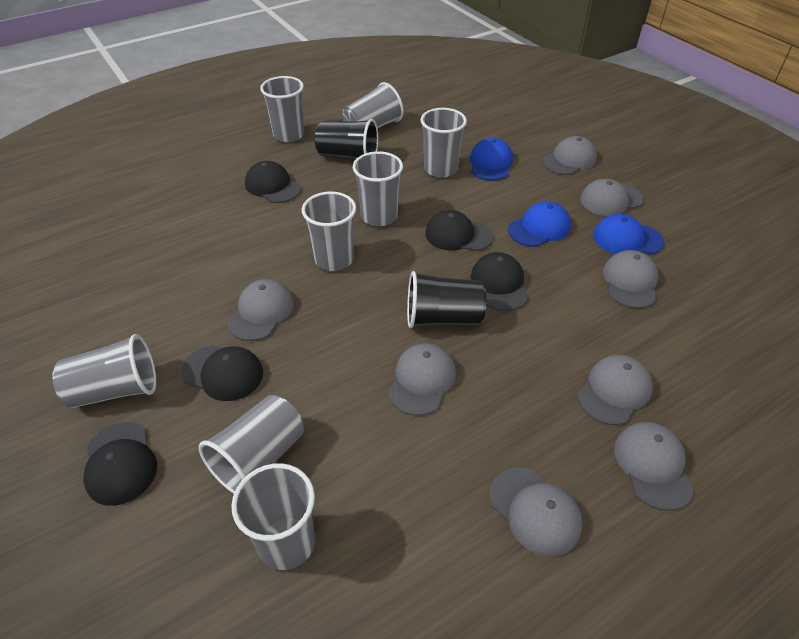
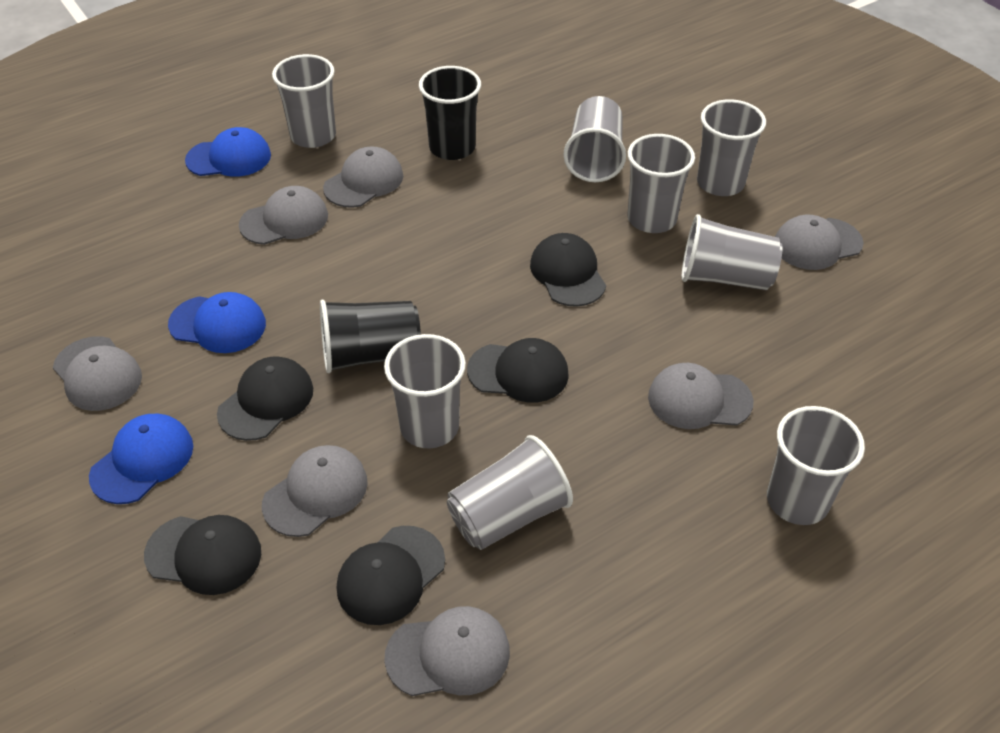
grey cap: 8 -> 7

